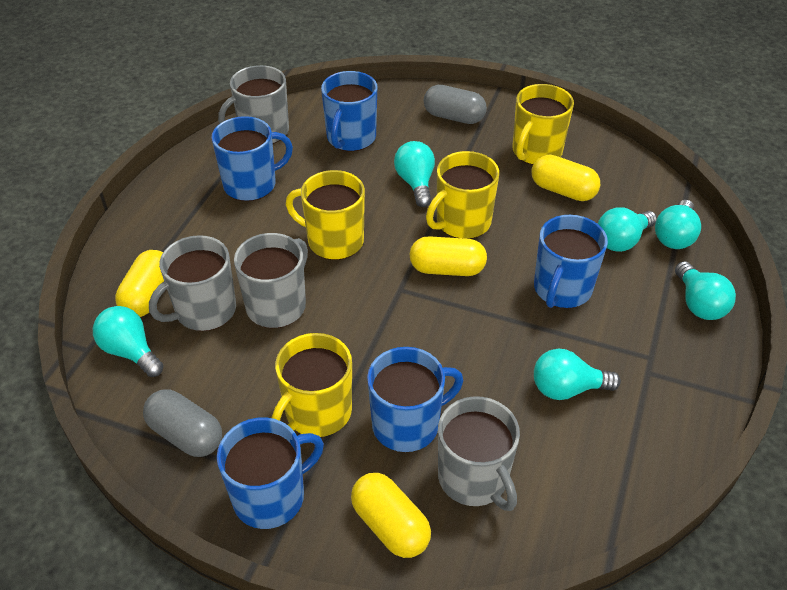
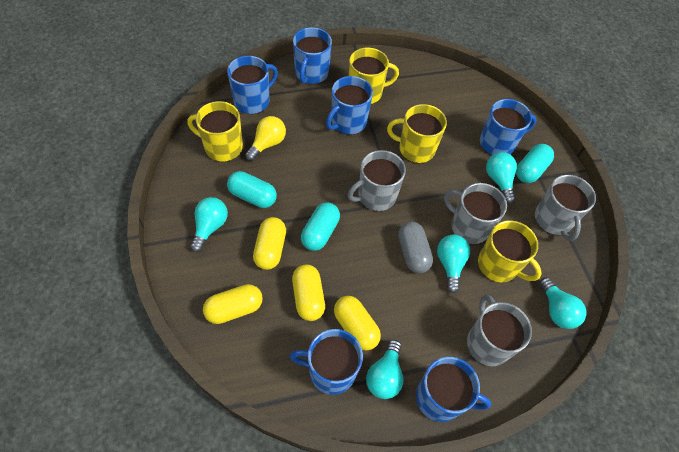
blue mug: 5 -> 6
grey capsule: 2 -> 1
turquoise capsule: 0 -> 3
turquoise light bulb: 6 -> 5
yellow light bulb: 0 -> 1

